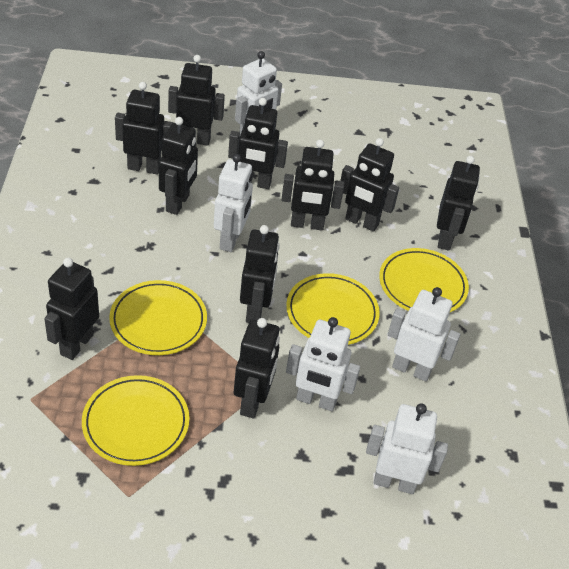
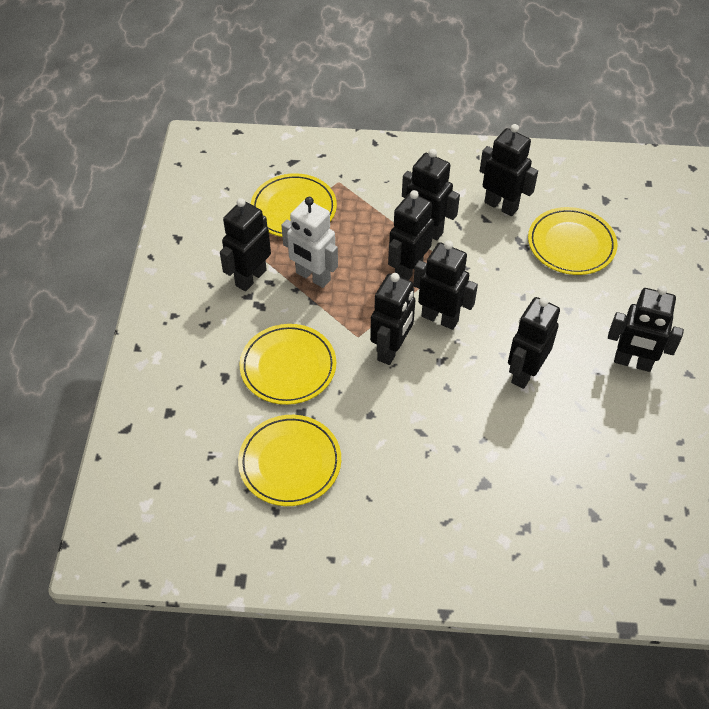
black robot: 10 -> 8
white robot: 5 -> 1

